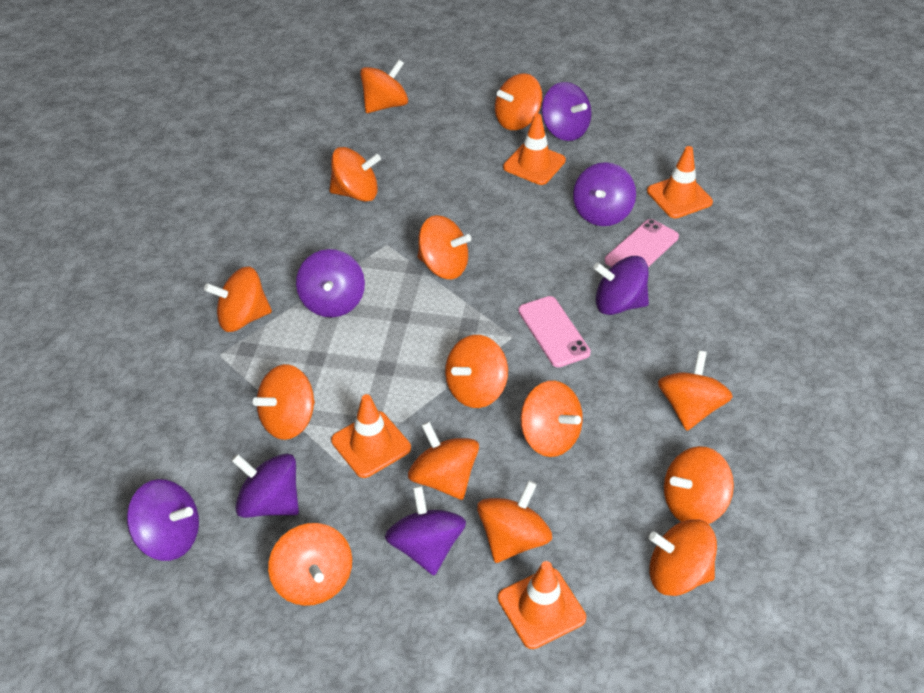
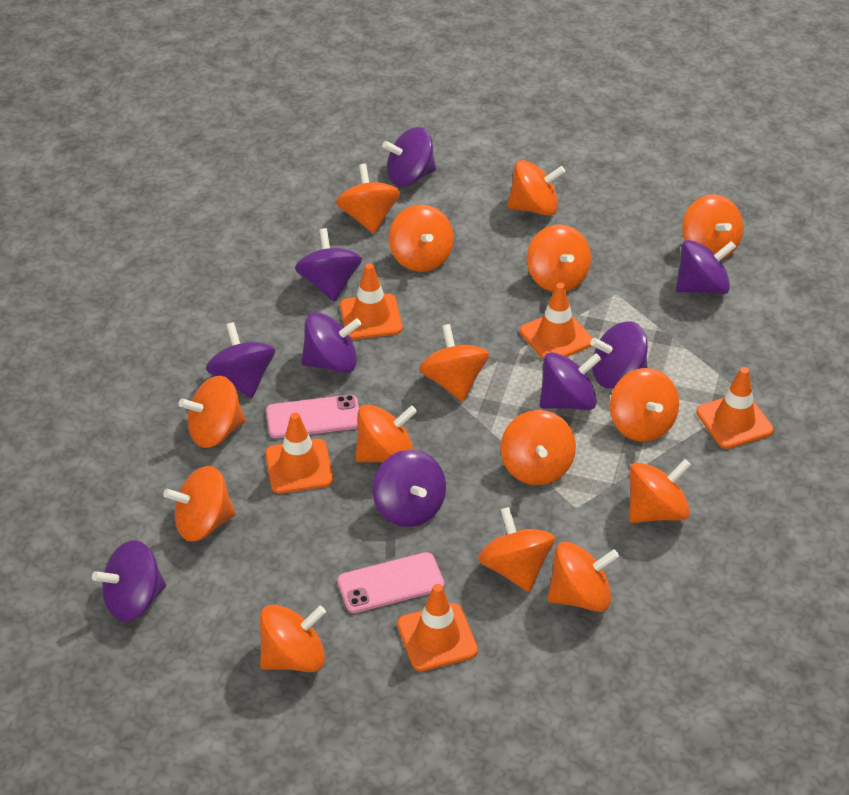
orange spinning top: 14 -> 15
orange traffic cone: 4 -> 5
purple spinning top: 7 -> 9

